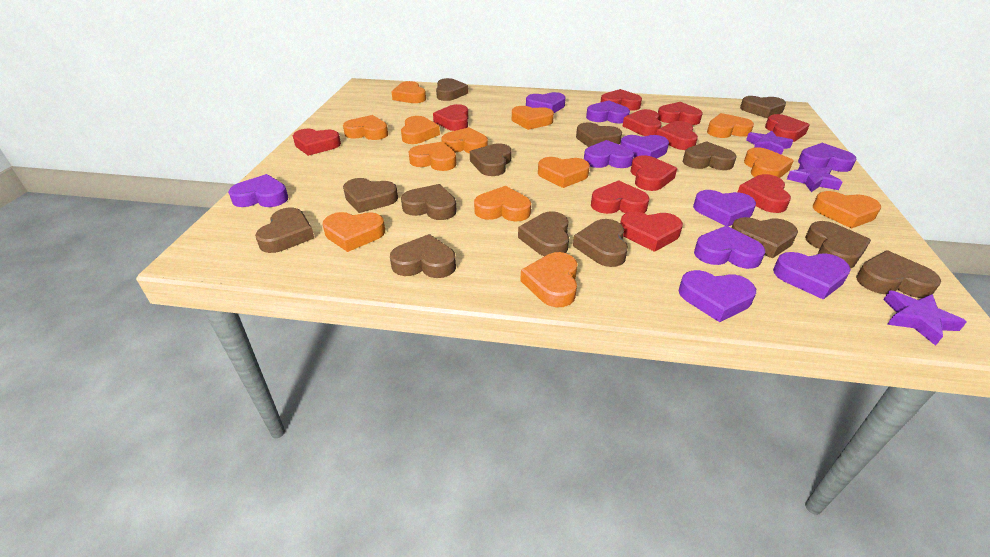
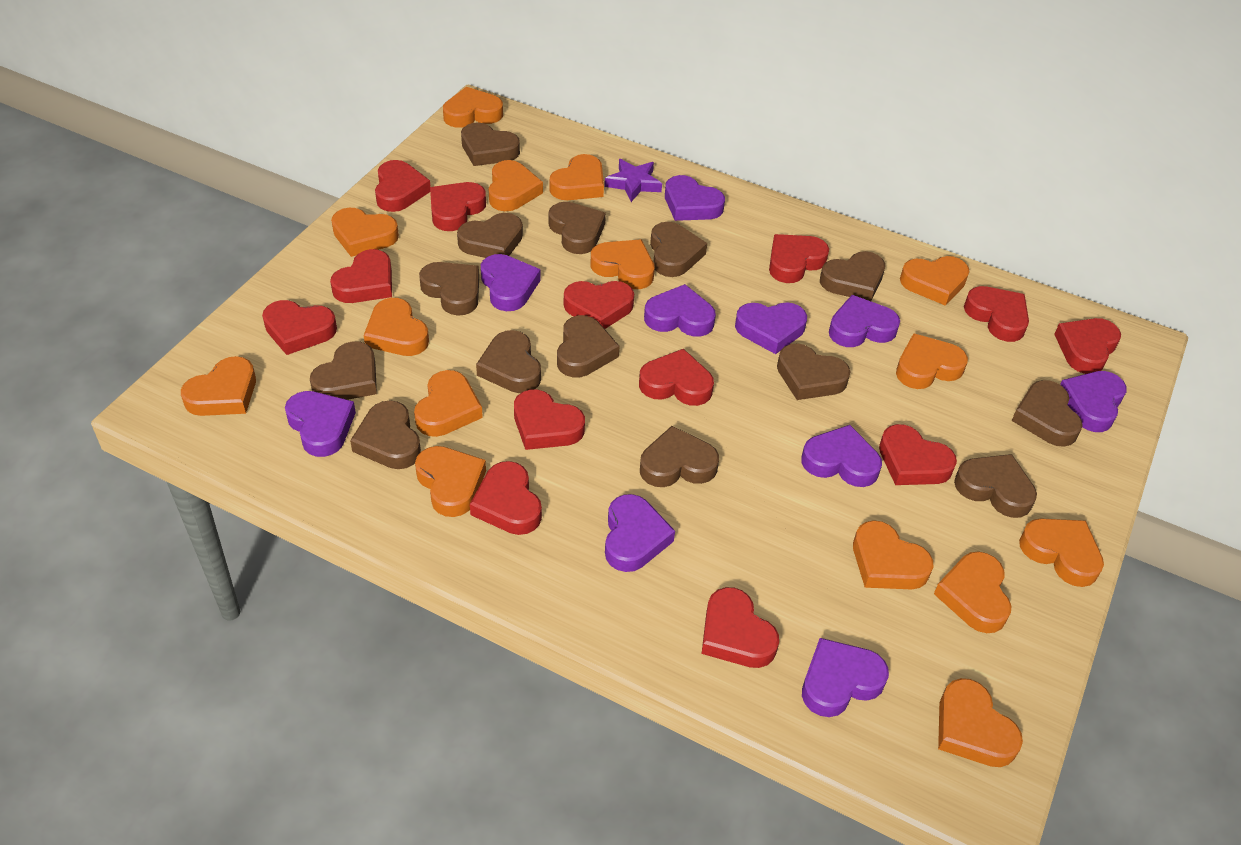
orange heart: 13 -> 15
purple star: 3 -> 1
red heart: 11 -> 13

